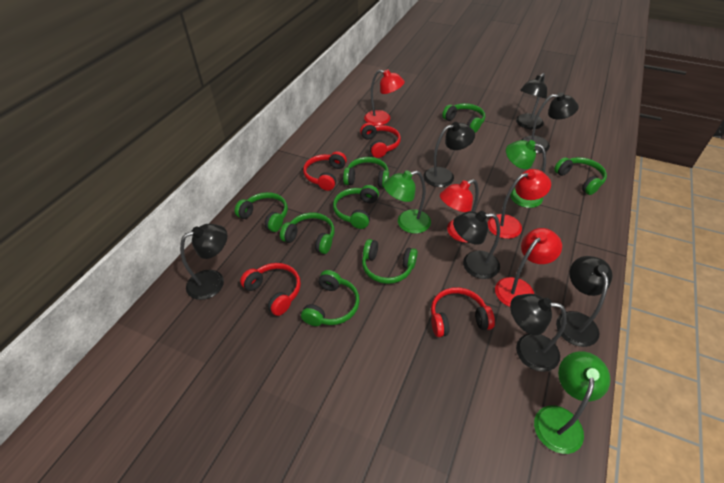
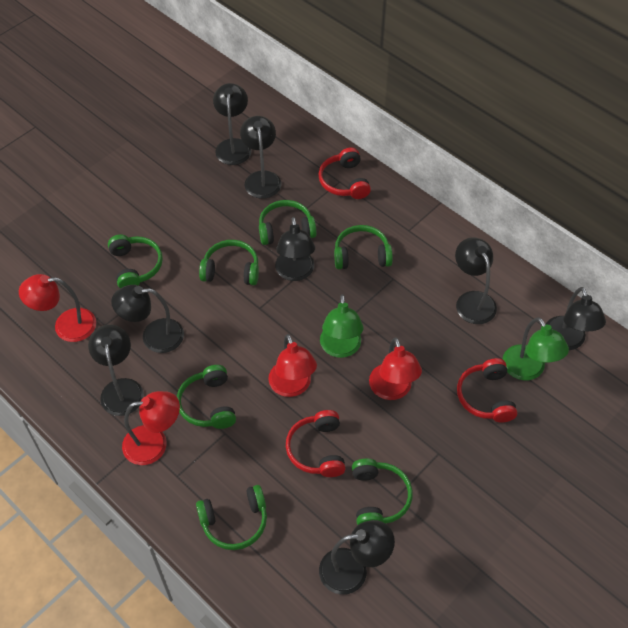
black lamp: 7 -> 8
green headphones: 8 -> 7
green lamp: 3 -> 2
red headphones: 4 -> 3

